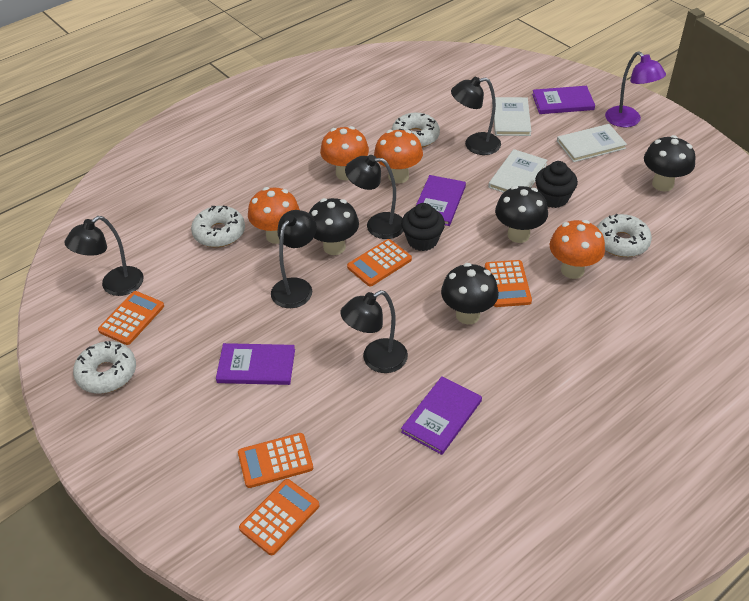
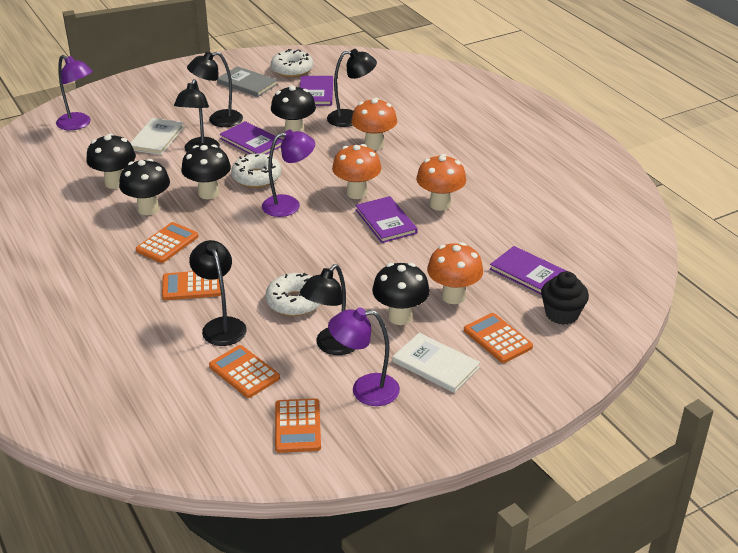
black cupcake: 2 -> 1
black mushroom: 4 -> 5
grey book: 0 -> 1
purple lamp: 1 -> 3
white book: 3 -> 2
white donut: 4 -> 3

